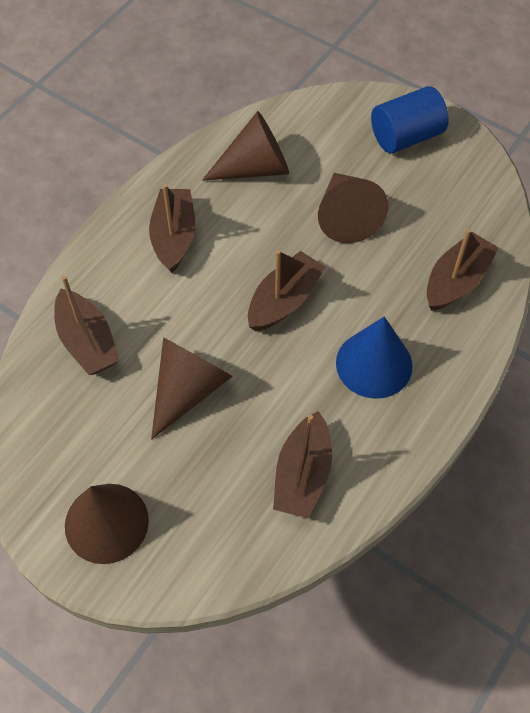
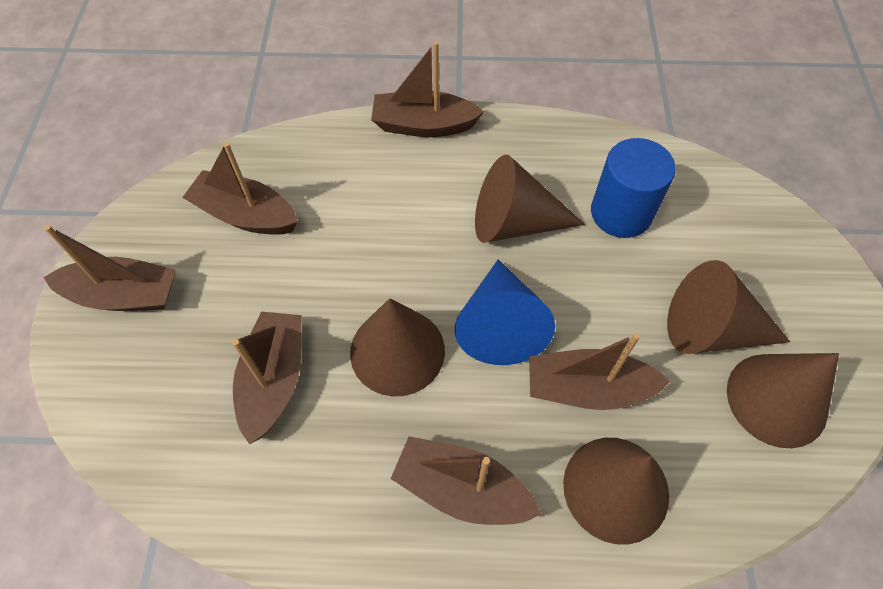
brown boat: 5 -> 6
brown cone: 4 -> 5

